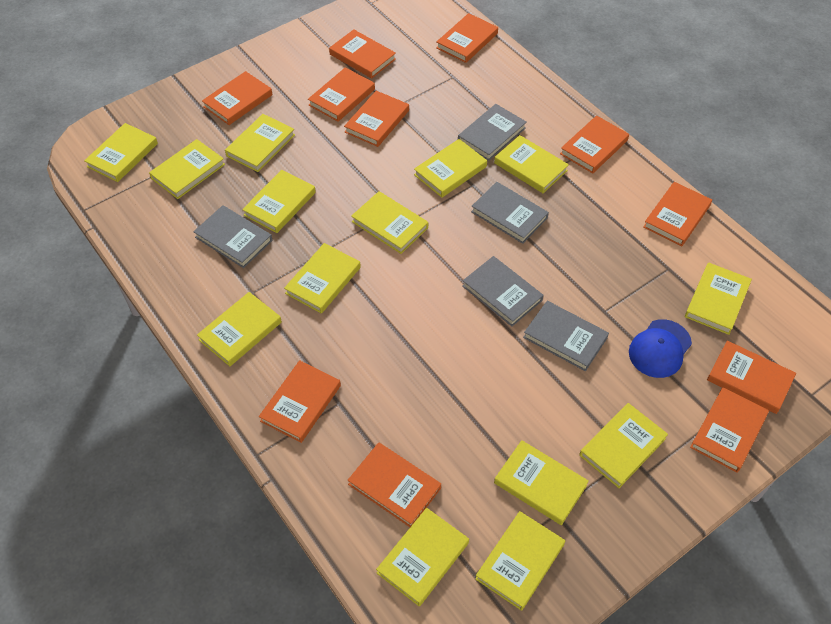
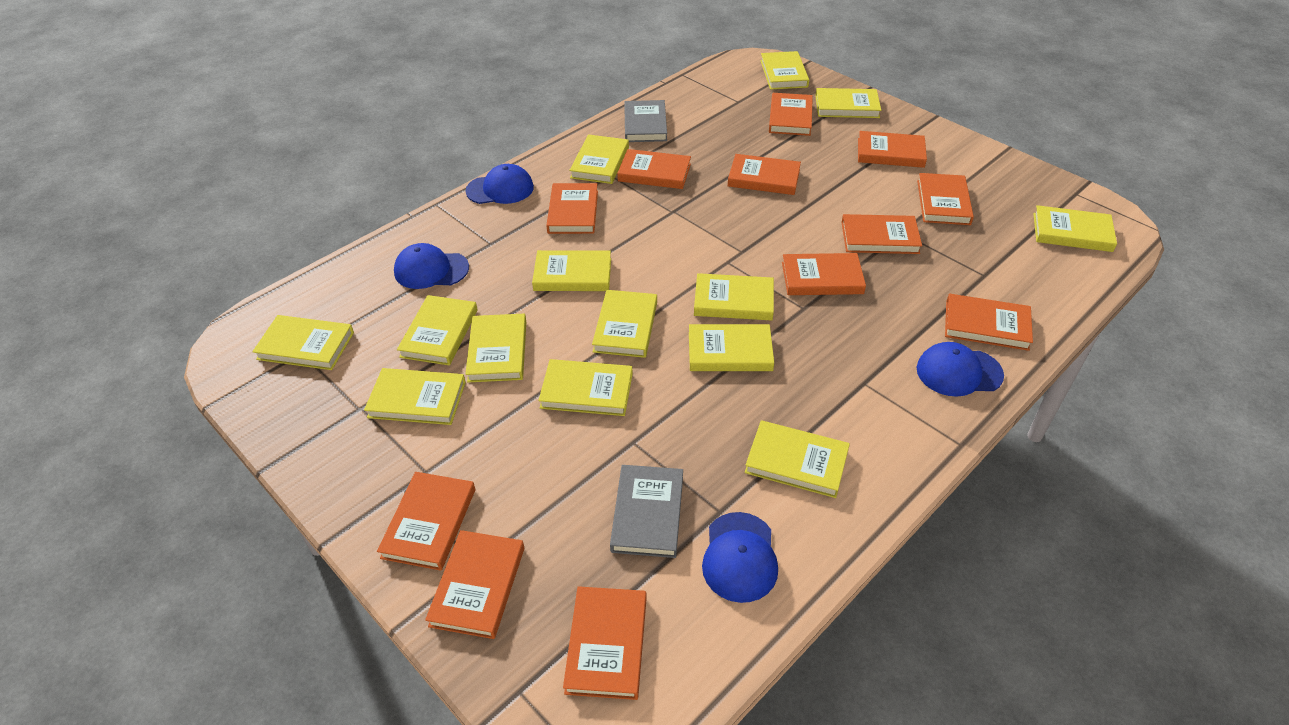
blue cap: 1 -> 4
grey book: 5 -> 2
orange book: 11 -> 12

